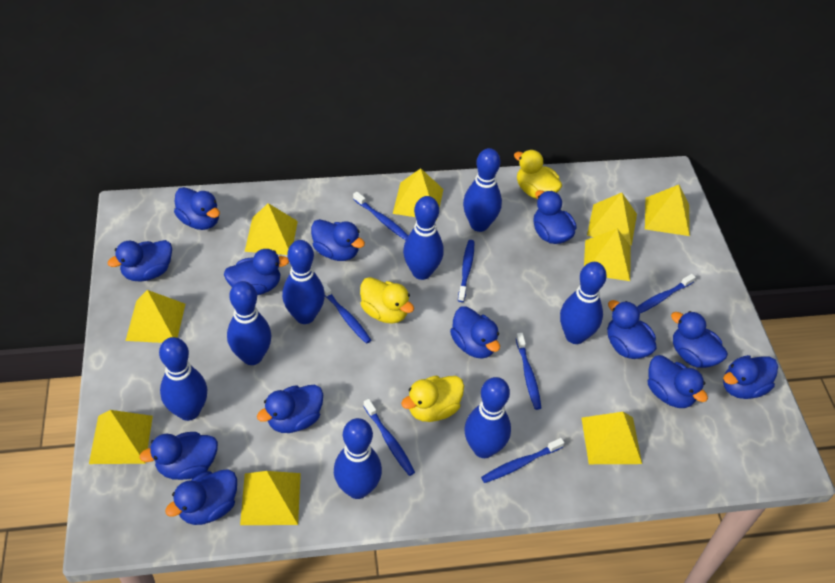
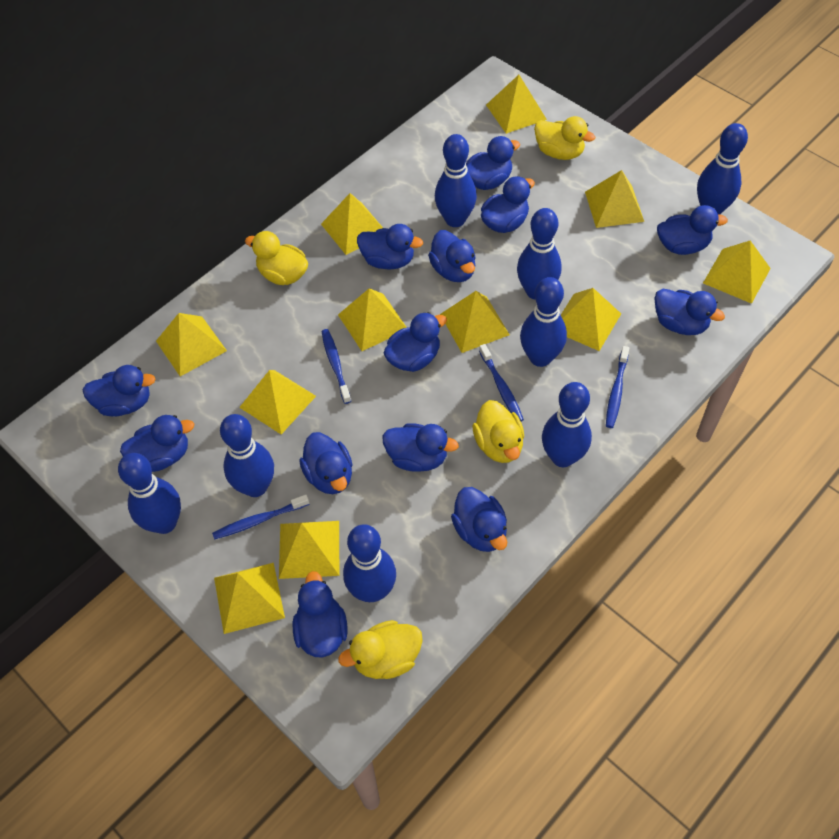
blue toothbrush: 7 -> 4
yellow duck: 3 -> 4
yellow pyramid: 9 -> 11

